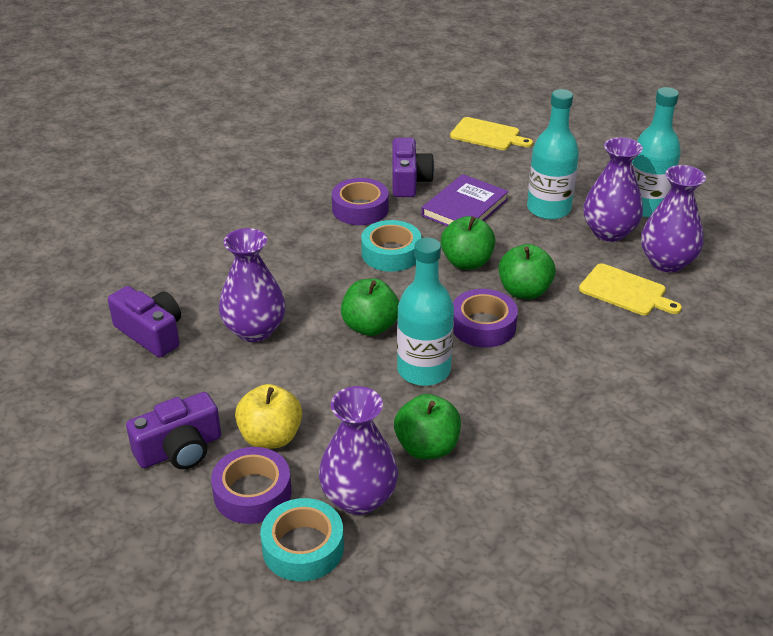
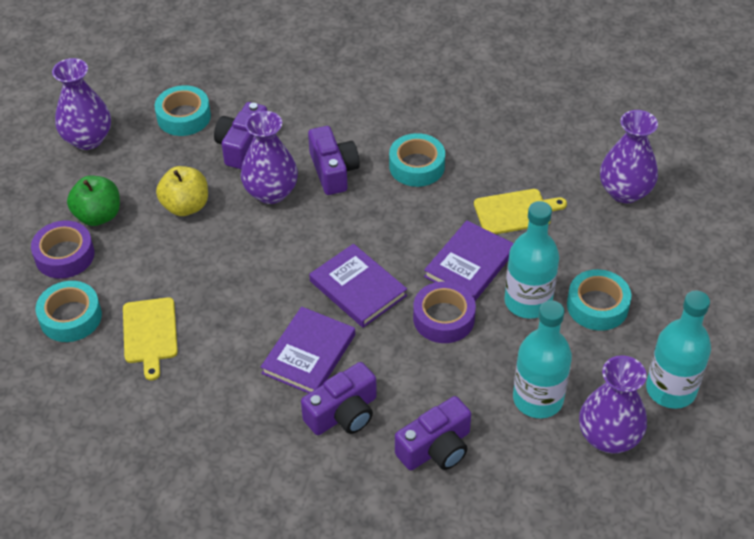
green apple: 4 -> 1
purple book: 1 -> 3
purple camera: 3 -> 4
purple tape: 3 -> 2
turquoise tape: 2 -> 4

